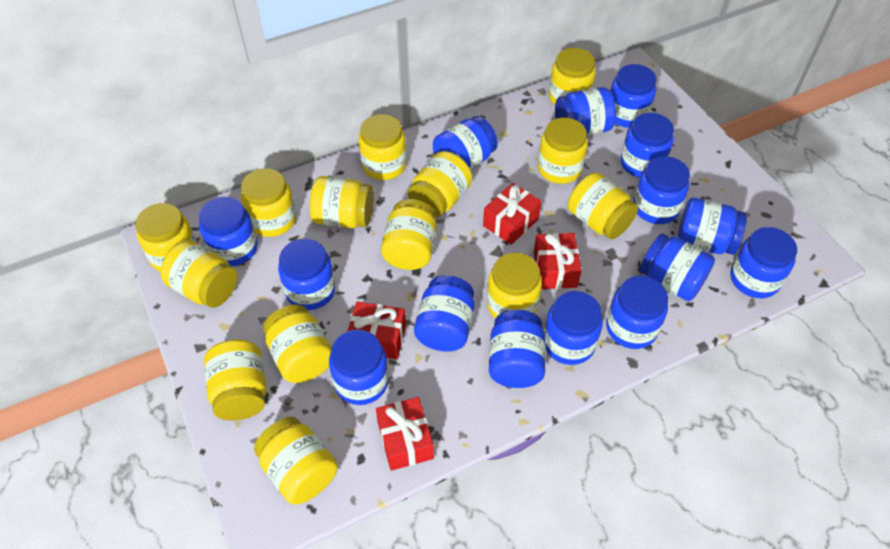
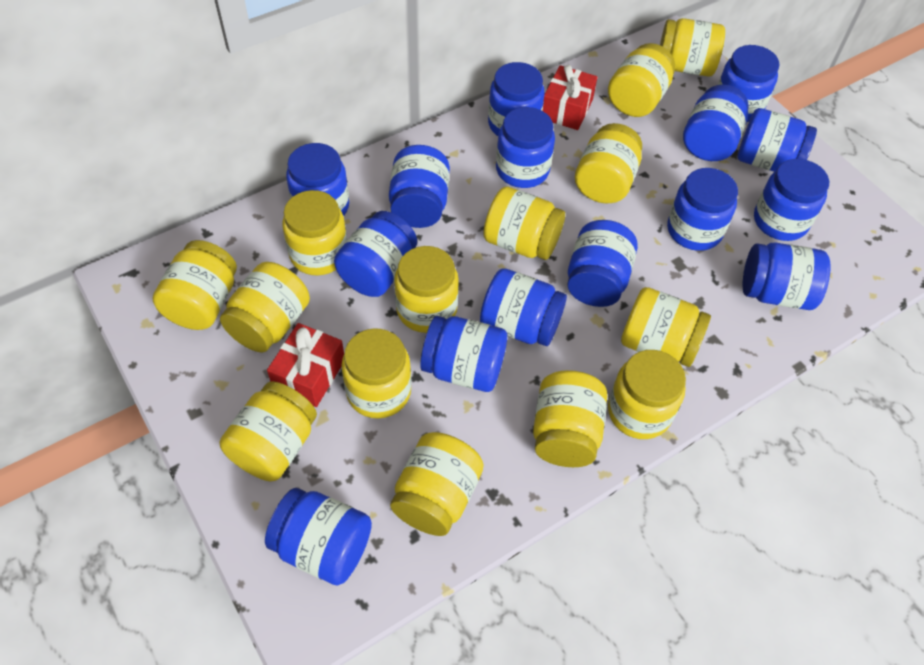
red gift: 4 -> 2

